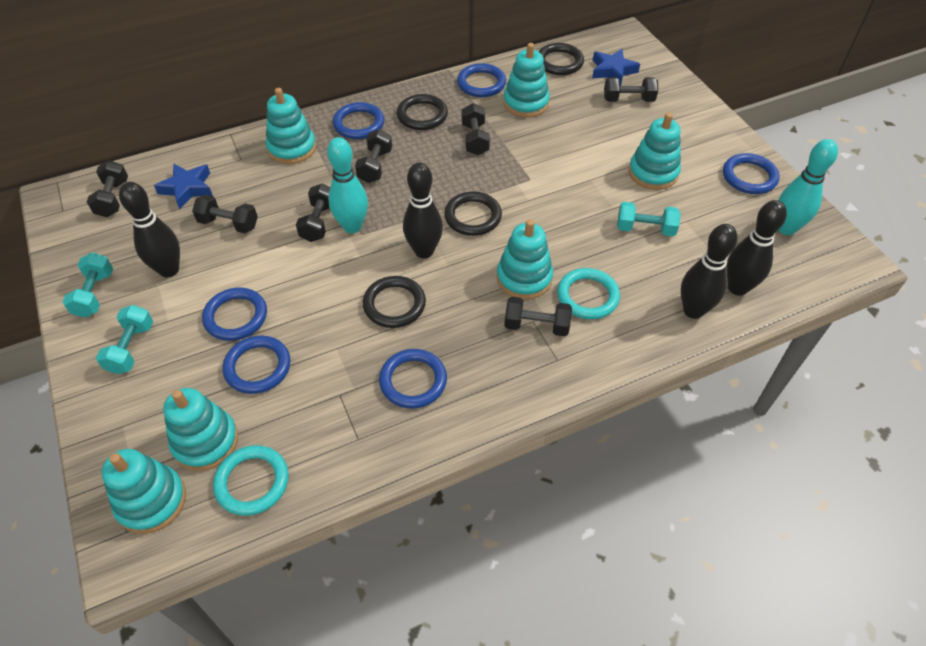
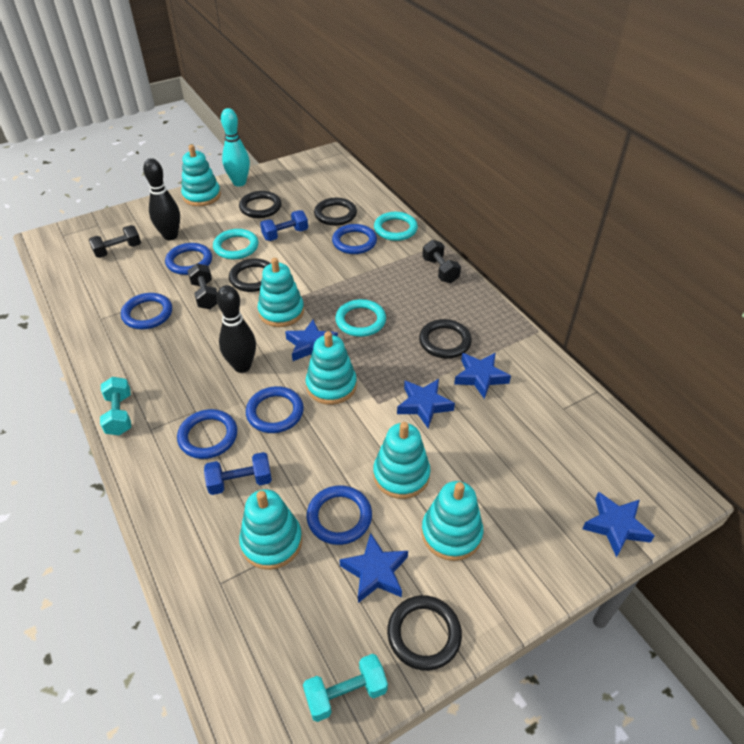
black bowling pin: 4 -> 2
black dumbbell: 7 -> 3
black ring: 4 -> 5
blue dumbbell: 0 -> 2
blue star: 2 -> 5
turquoise bowling pin: 2 -> 1
turquoise dumbbell: 3 -> 2
turquoise ring: 2 -> 3

